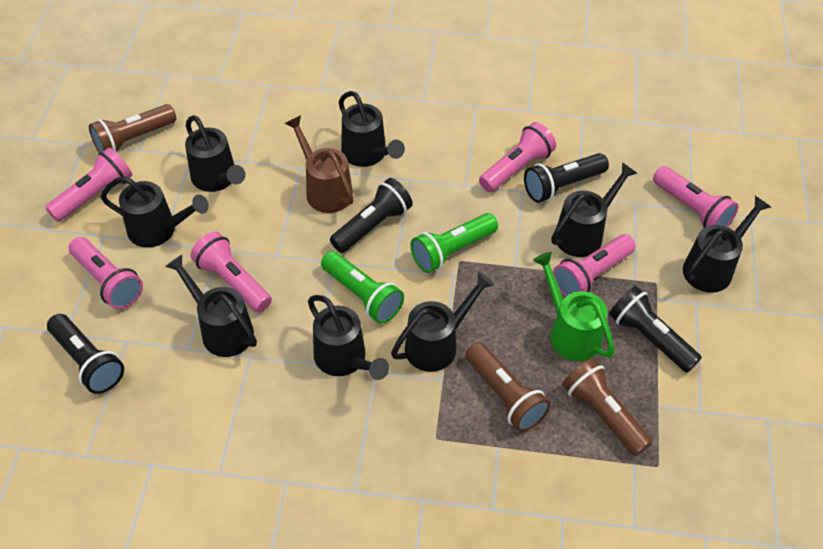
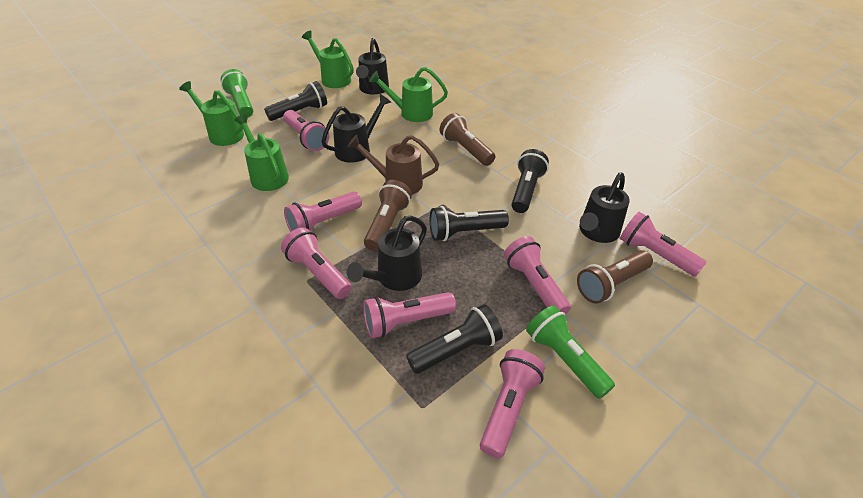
black watering can: 8 -> 4
green watering can: 1 -> 4
pink flashlight: 6 -> 7

